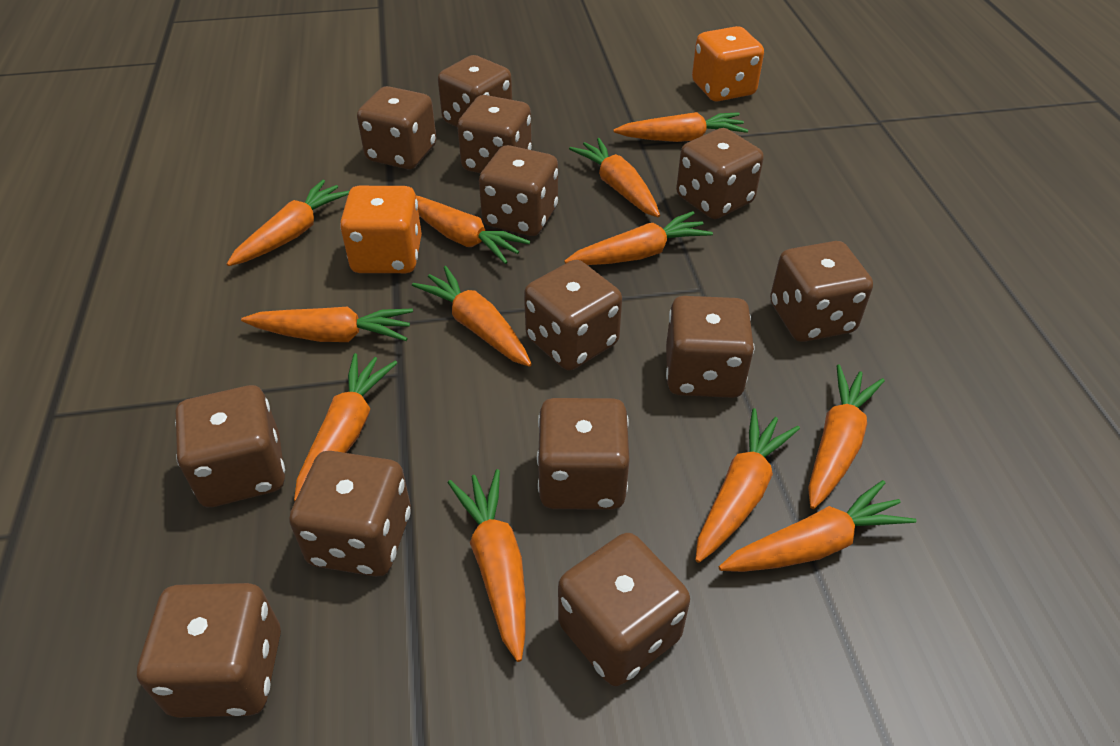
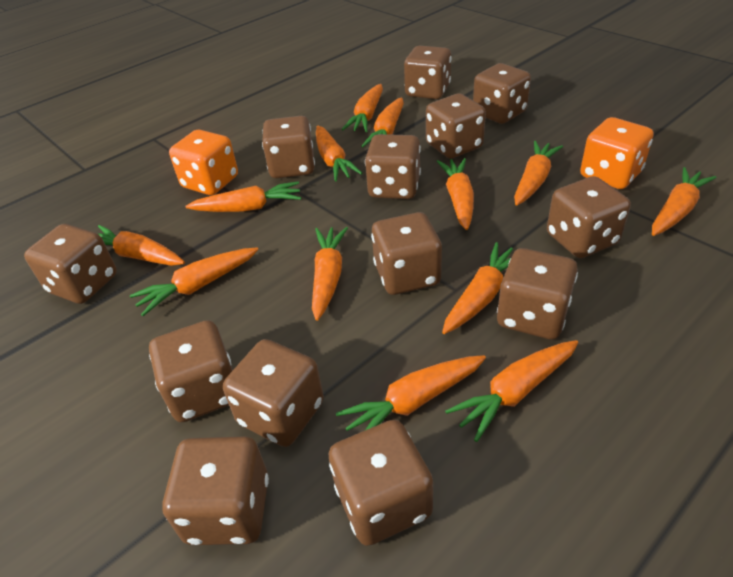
orange carrot: 12 -> 13

